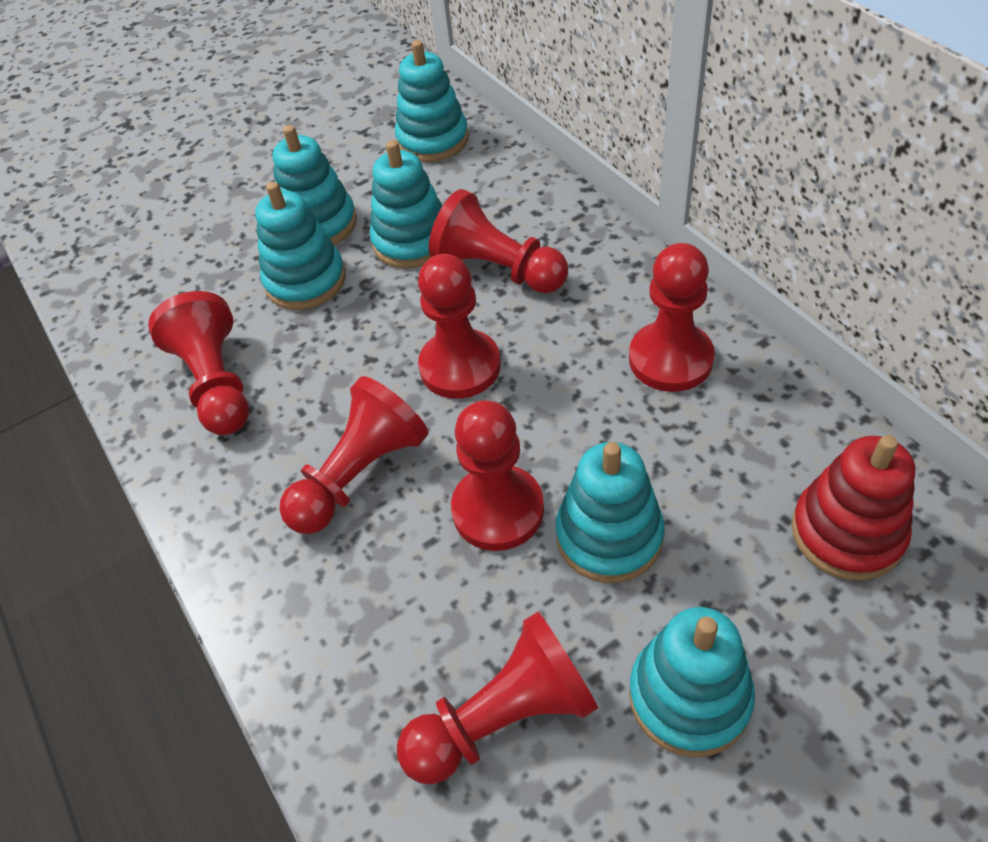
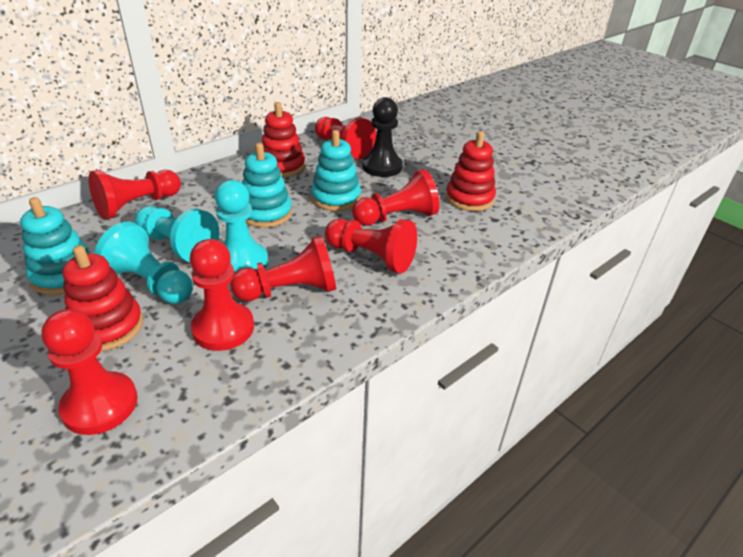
black pawn: 0 -> 1
red stacking toy: 1 -> 3
turquoise pawn: 0 -> 3
turquoise stacking toy: 6 -> 3

